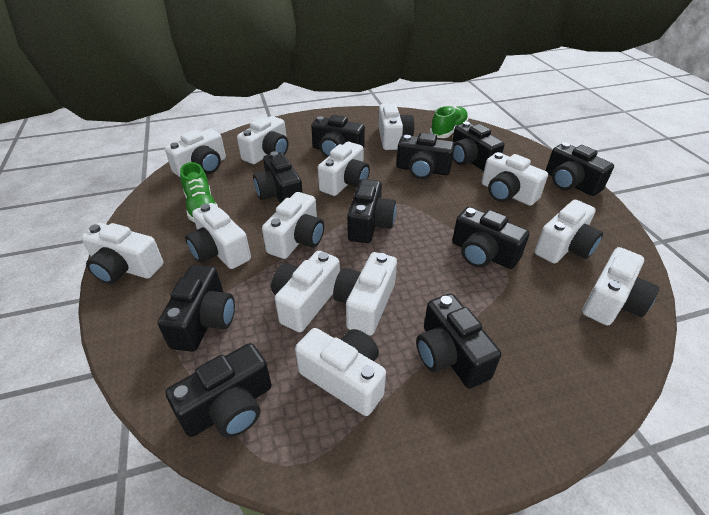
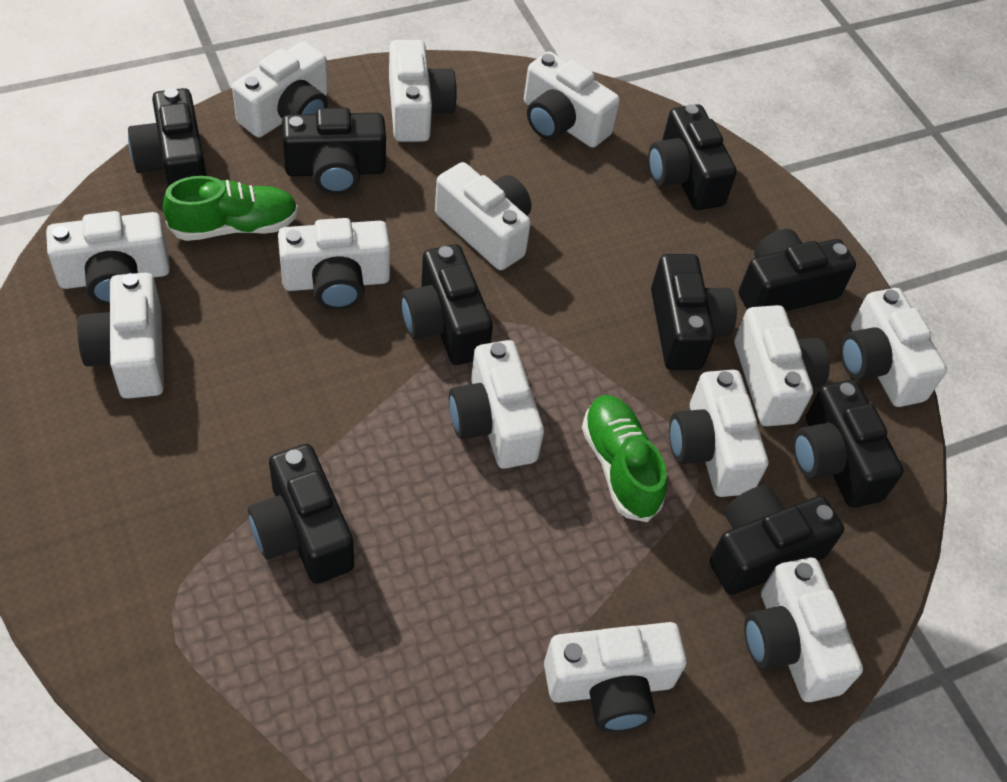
black camera: 10 -> 9

